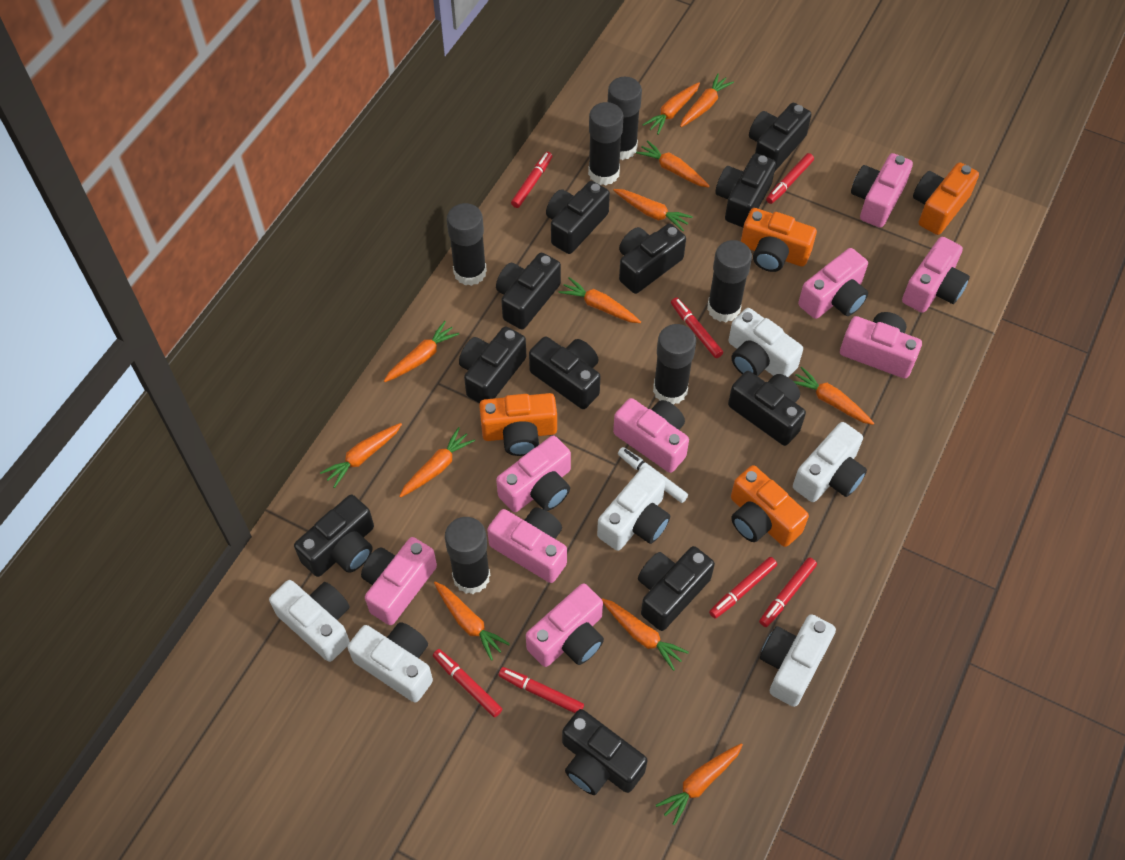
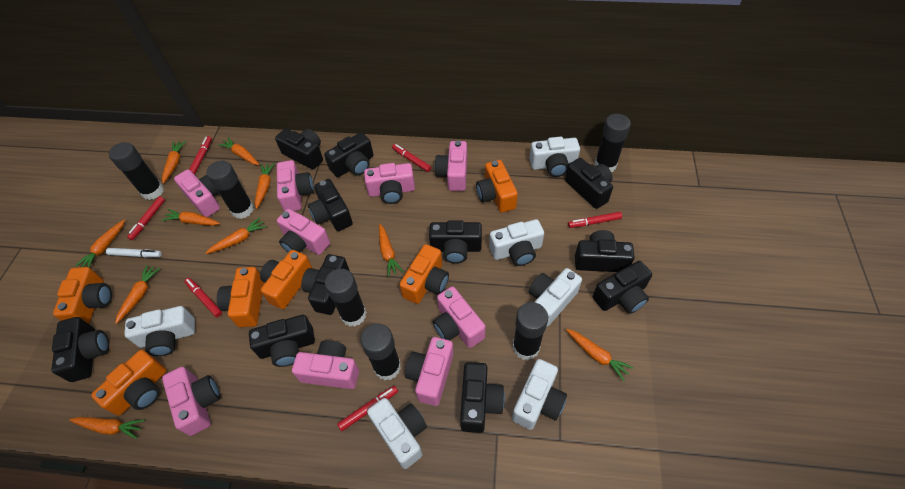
orange camera: 4 -> 6
orange carrot: 12 -> 10
red marker: 7 -> 6

